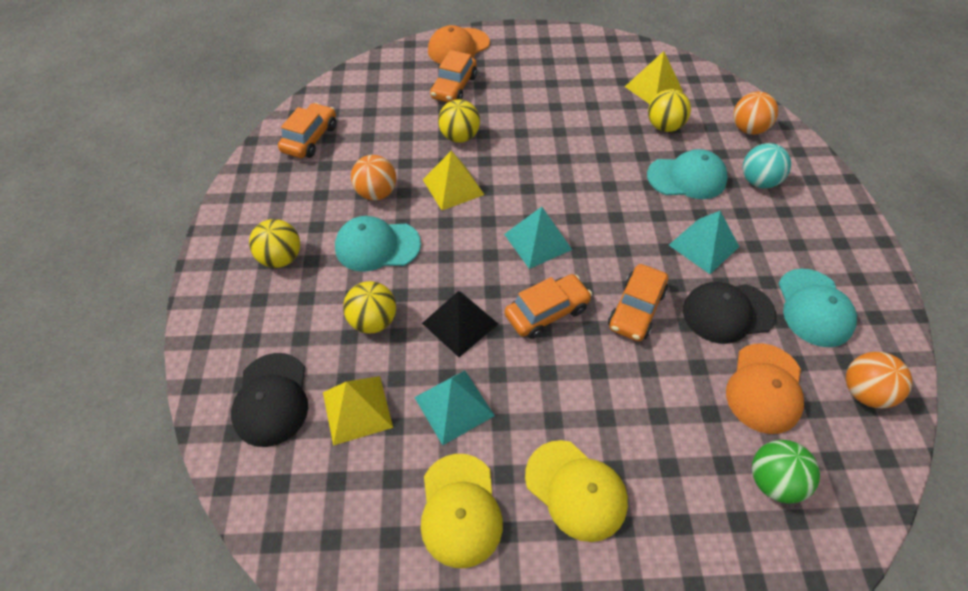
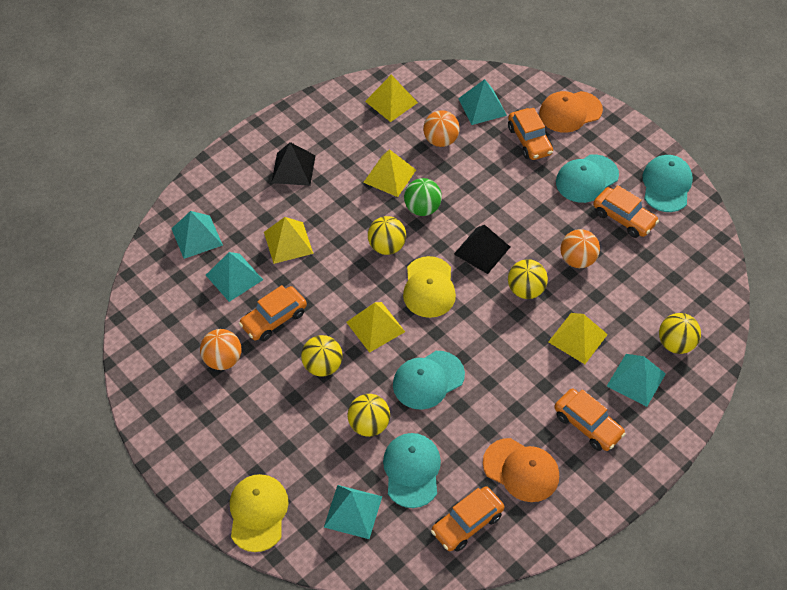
black cap: 2 -> 0
black pyramid: 1 -> 2
orange car: 4 -> 5
turquoise ball: 1 -> 0
turquoise cap: 3 -> 4
turquoise pyramid: 3 -> 5
yellow ball: 4 -> 5
yellow pyramid: 3 -> 5

